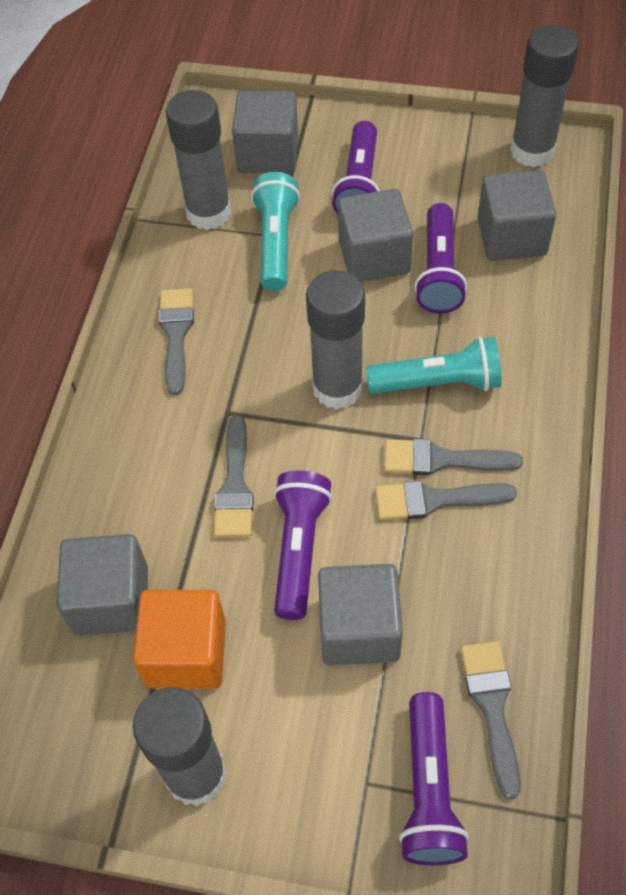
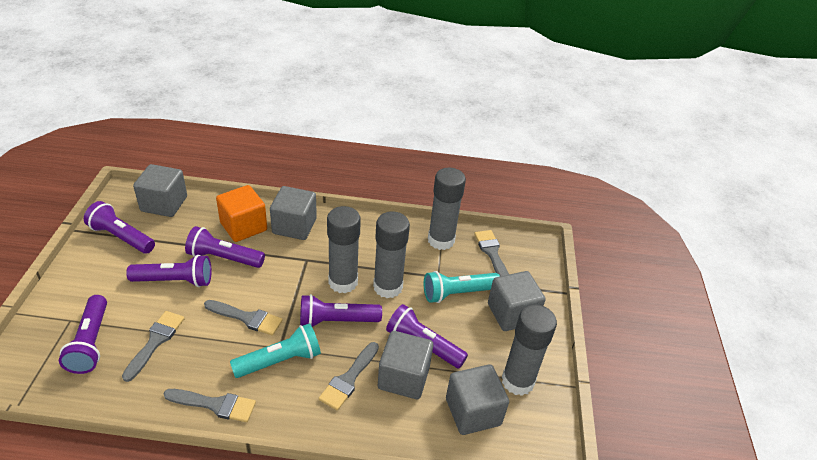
purple flashlight: 4 -> 6

